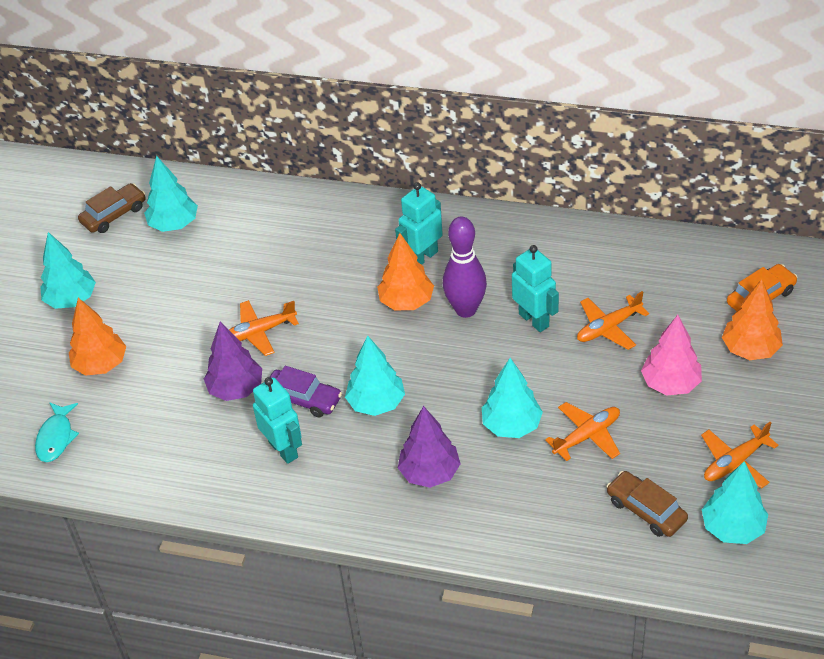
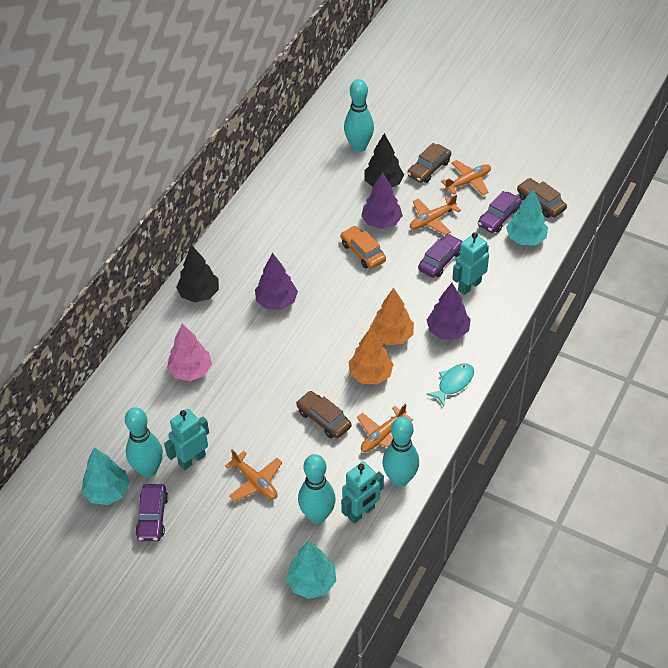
black tree: 0 -> 2
brown car: 2 -> 3
orange tree: 3 -> 2
purple bowling pin: 1 -> 0
purple car: 1 -> 3
purple tree: 2 -> 3
turquoise bowling pin: 0 -> 4
turquoise tree: 5 -> 3

